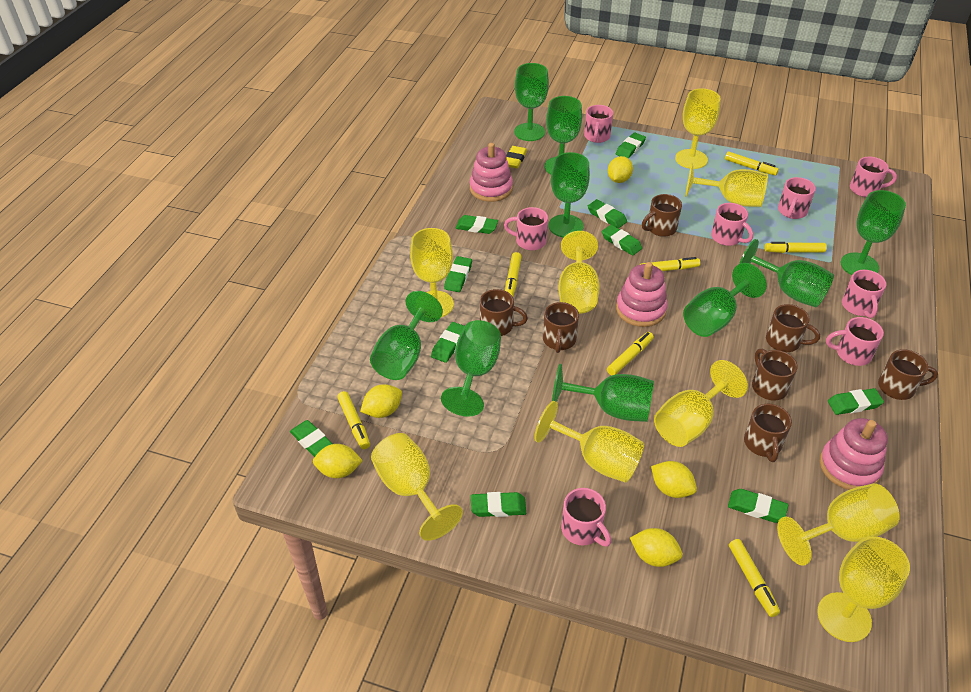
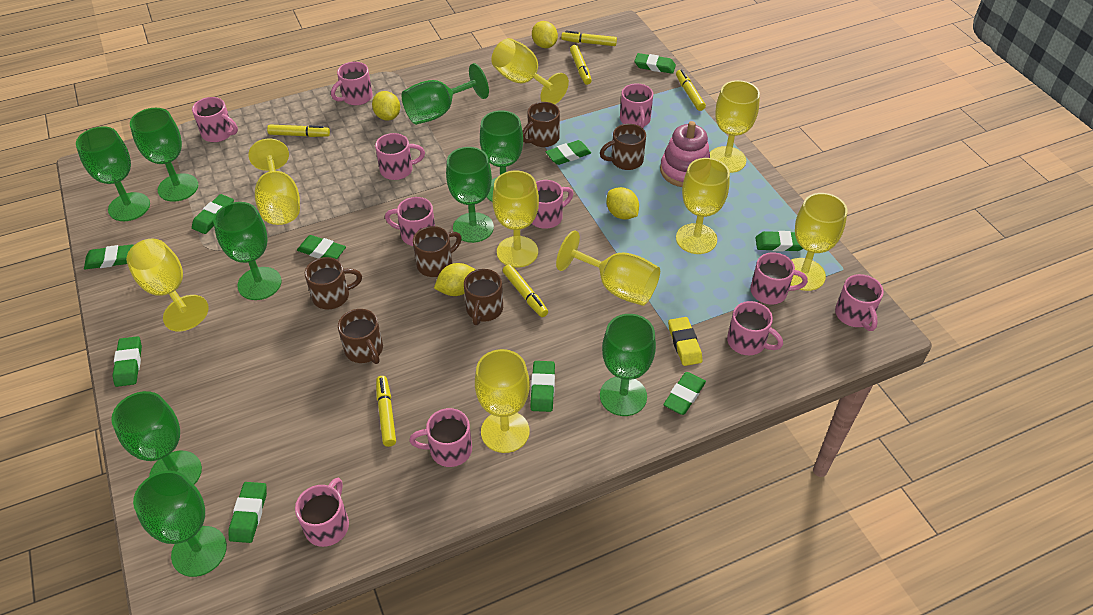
brown mug: 7 -> 6
pink mug: 8 -> 11
pink stacking toy: 3 -> 1
yellow lemon: 5 -> 4
yellow marker: 7 -> 6

